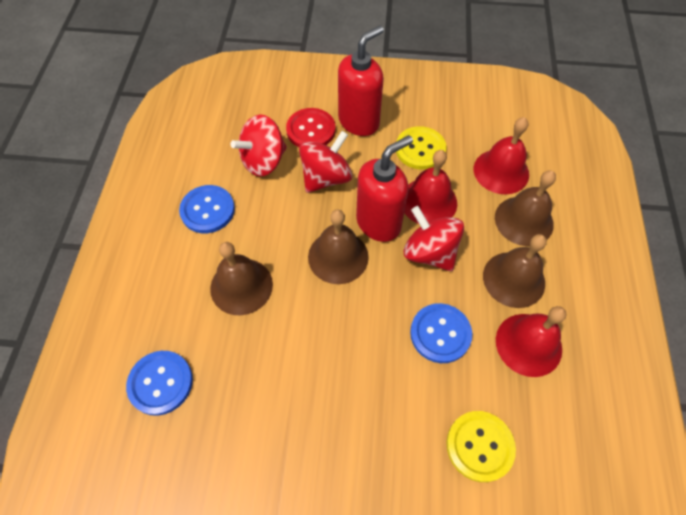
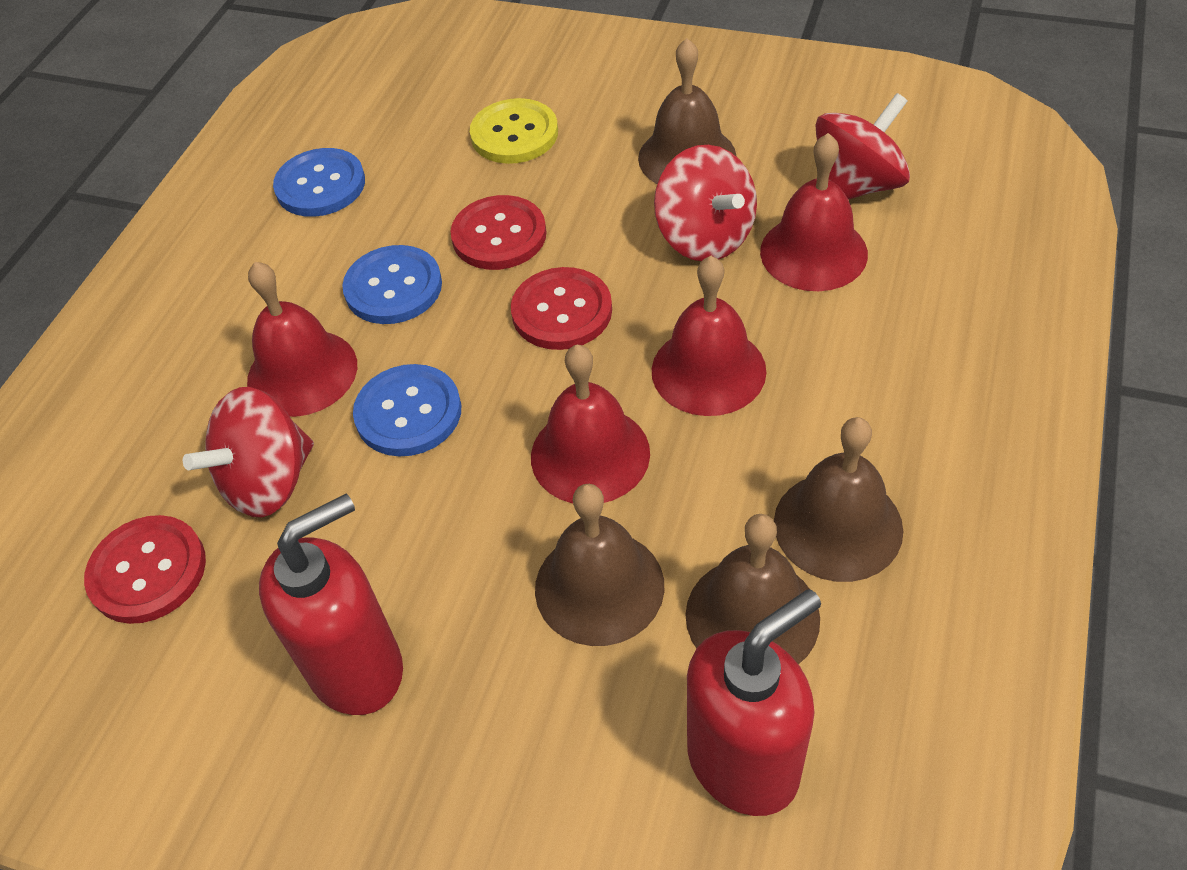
red bell: 3 -> 4
red button: 1 -> 3
yellow button: 2 -> 1

